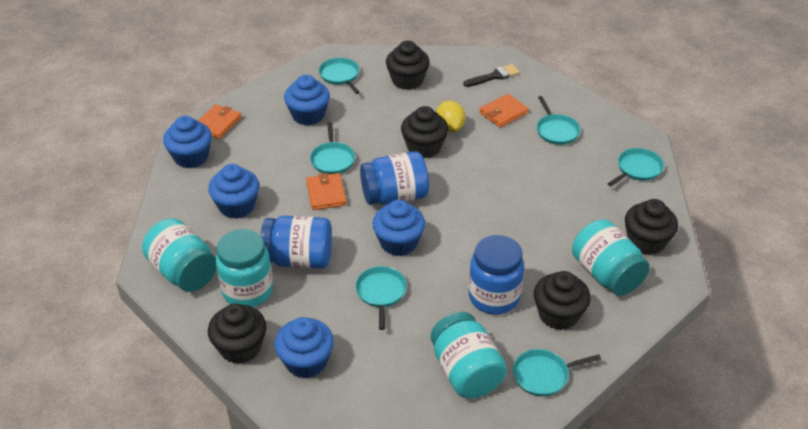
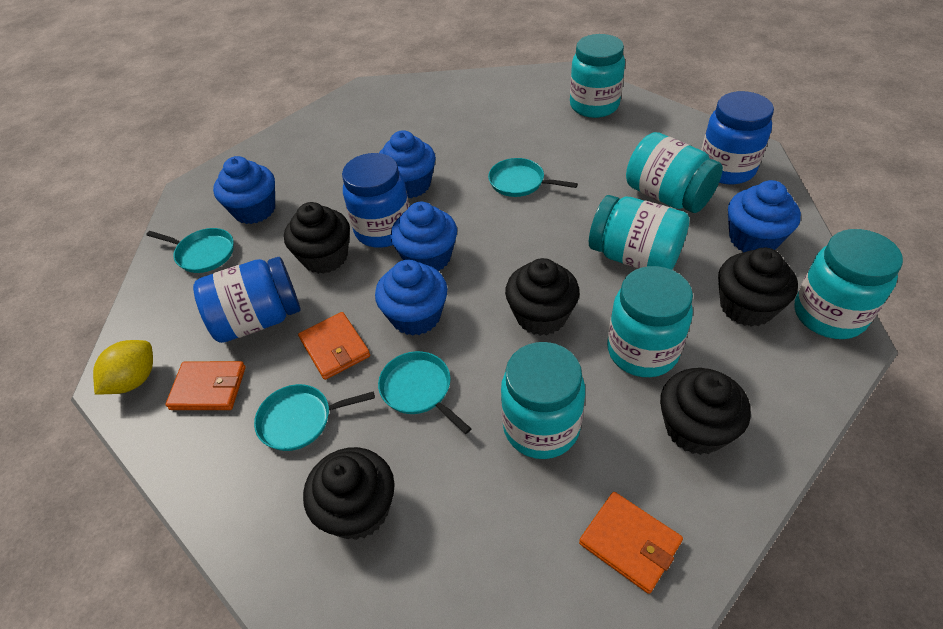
black brush: 1 -> 0
turquoise jar: 4 -> 6
turquoise pan: 6 -> 4

